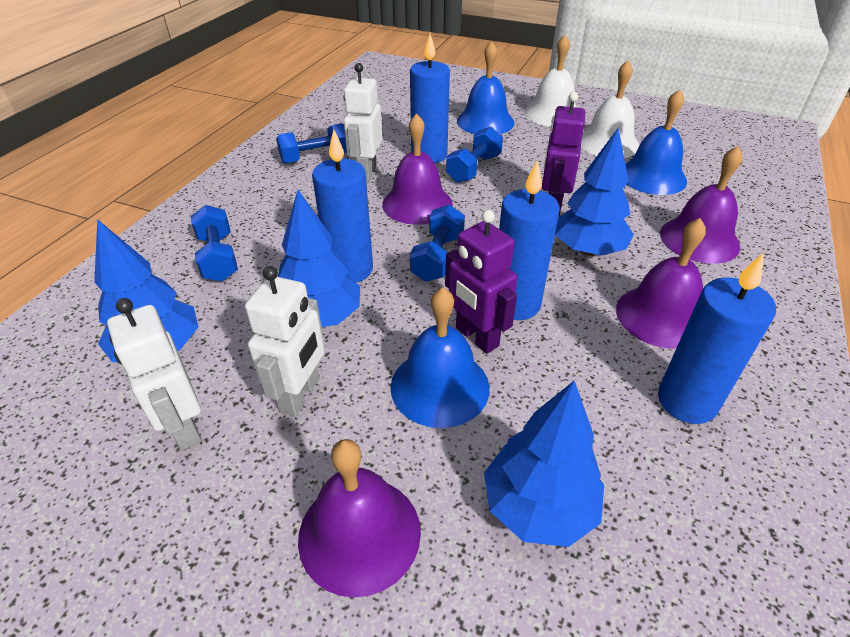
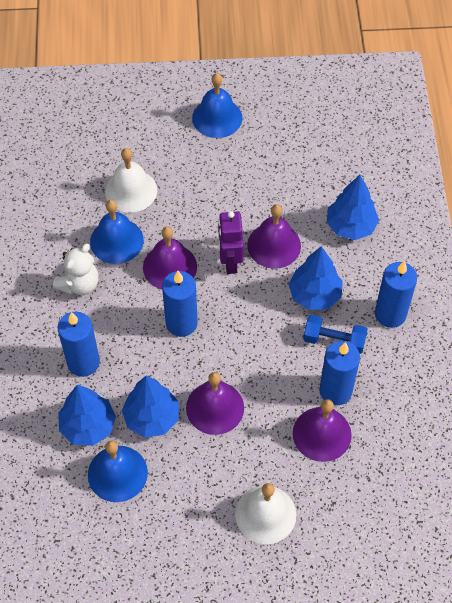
blue dumbbell: 4 -> 1
purple robot: 2 -> 1
white robot: 3 -> 0
white teddy bear: 0 -> 1

